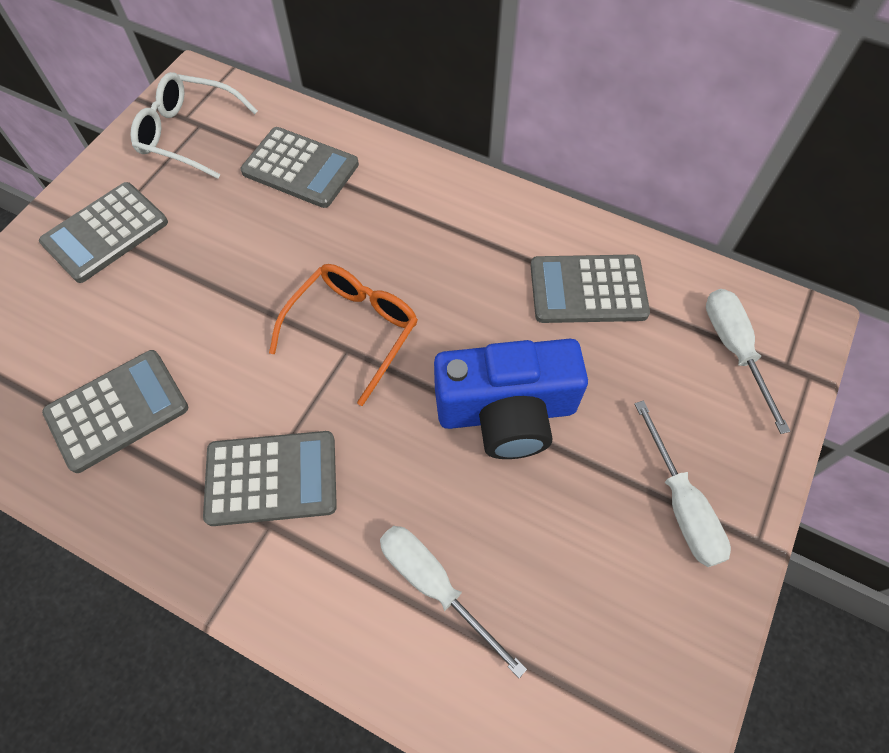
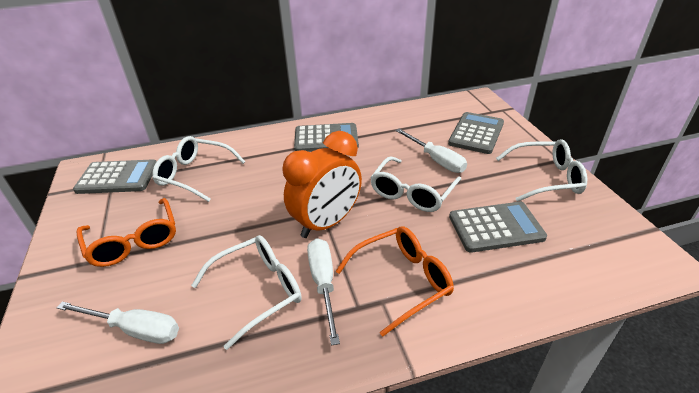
blue camera: 1 -> 0
grey calculator: 5 -> 4
orange clock: 0 -> 1
orange glasses: 1 -> 2
white glasses: 1 -> 4

